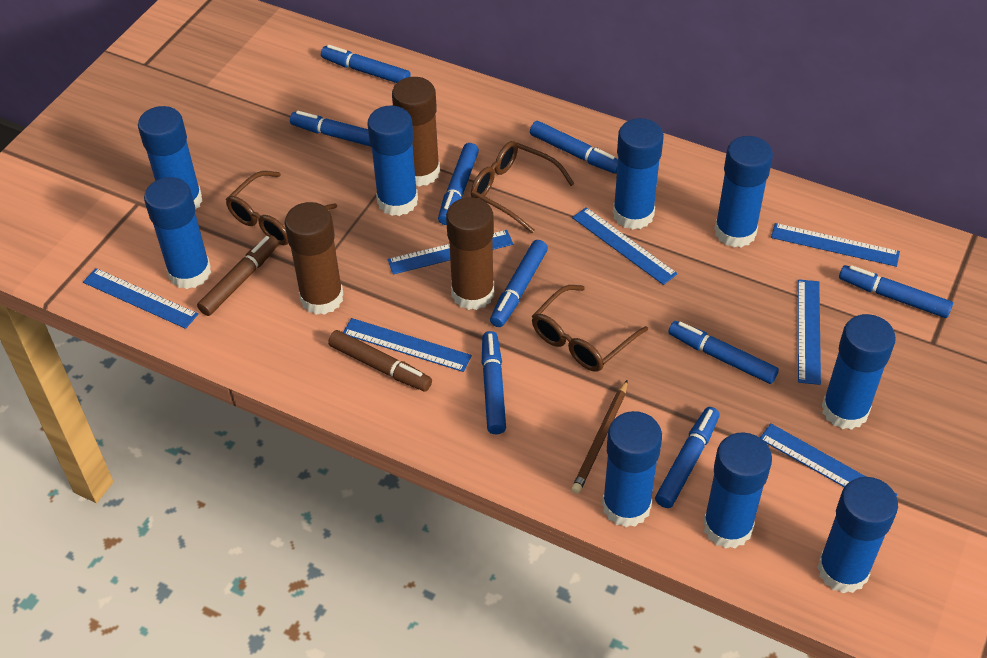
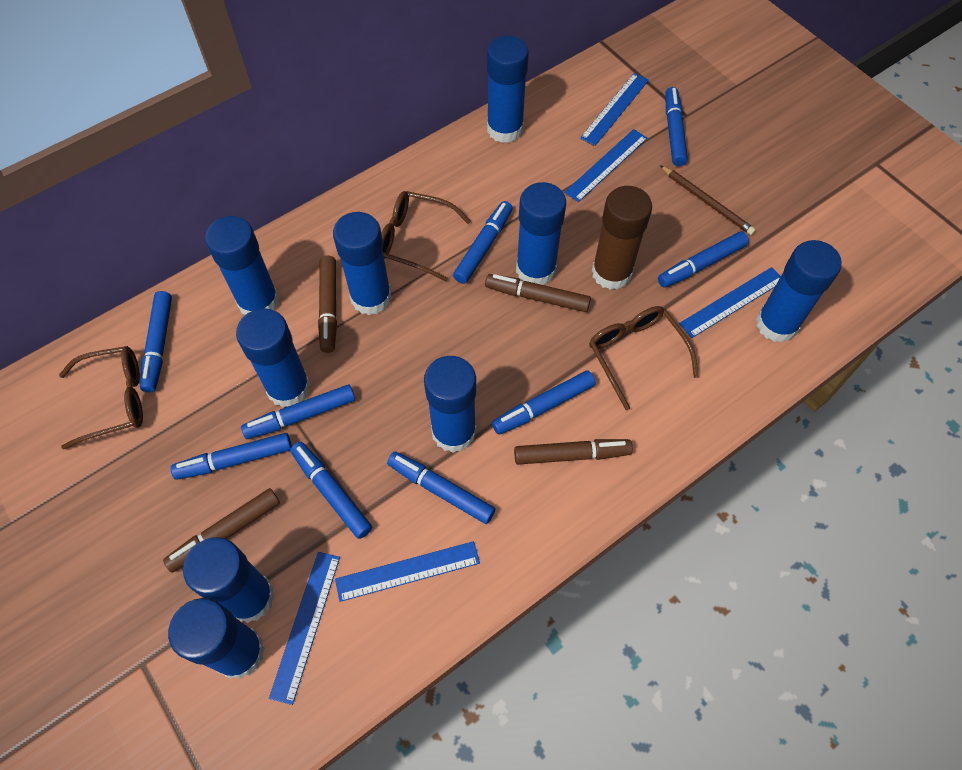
blue ruler: 7 -> 5
brown glue stick: 3 -> 1
brown marker: 2 -> 4

